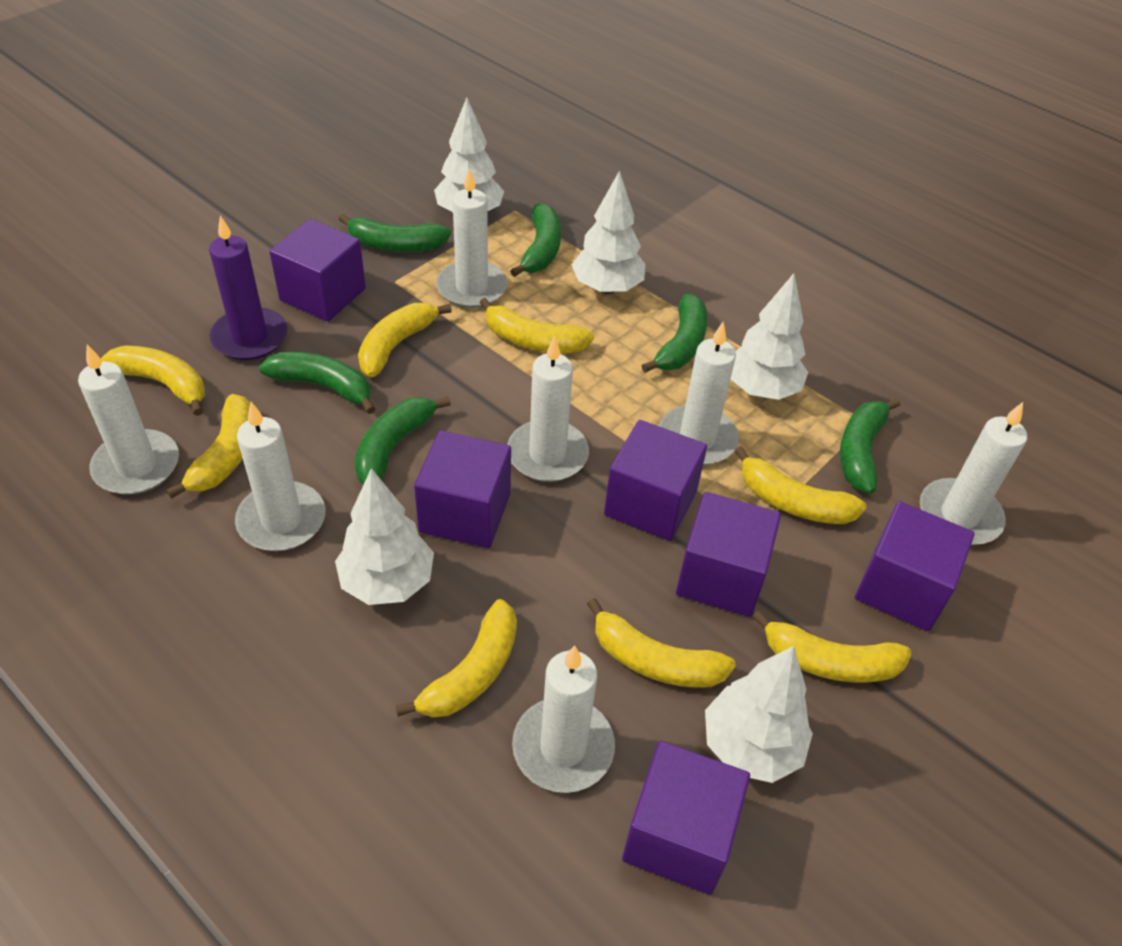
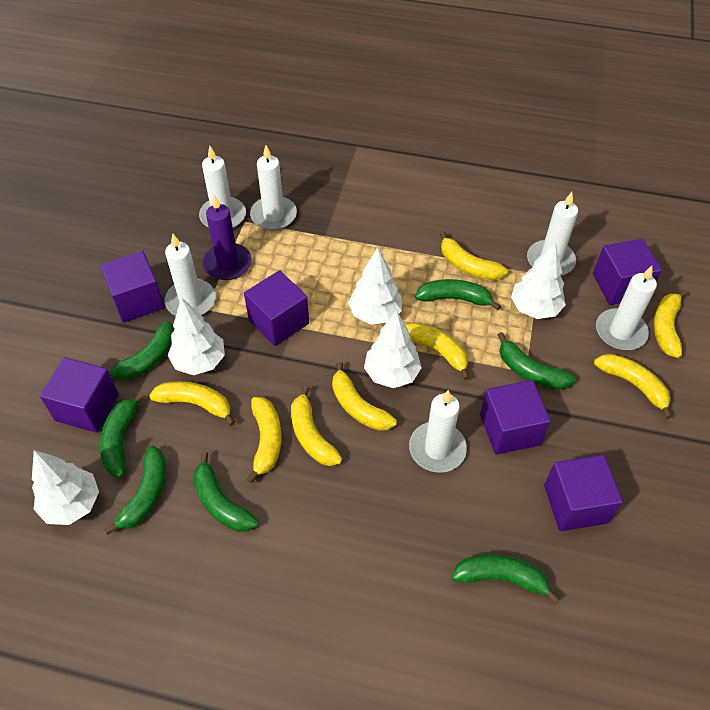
green banana: 6 -> 7
white candle: 7 -> 6

